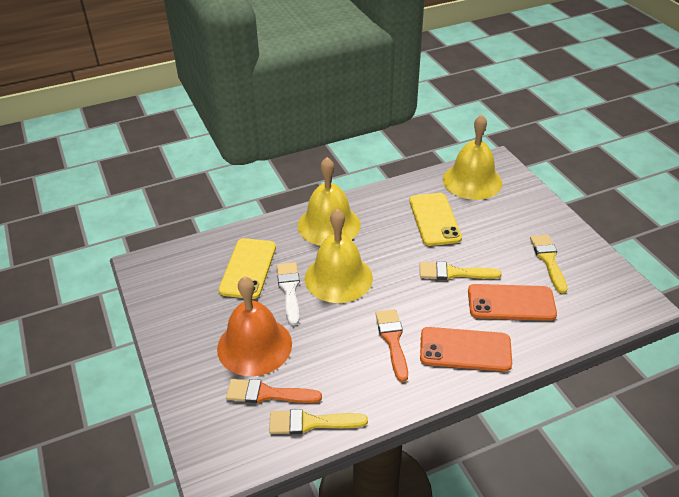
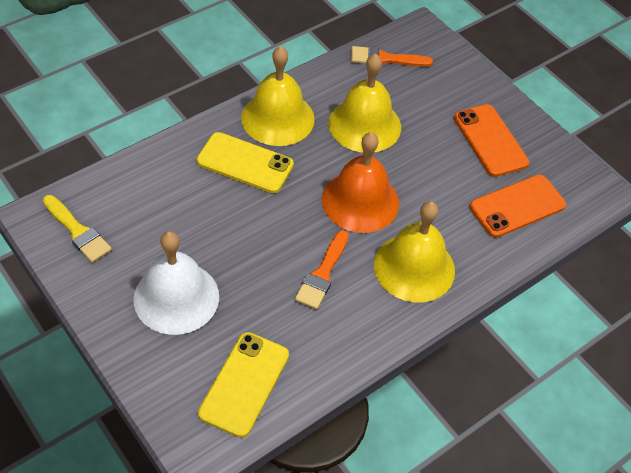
white bell: 0 -> 1
white brush: 1 -> 0
yellow brush: 3 -> 1

